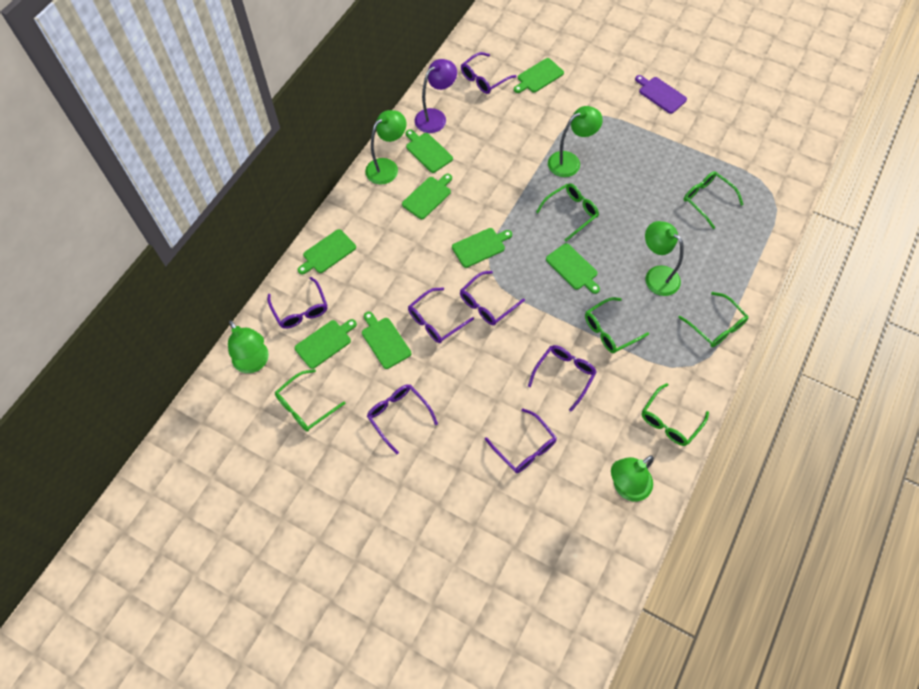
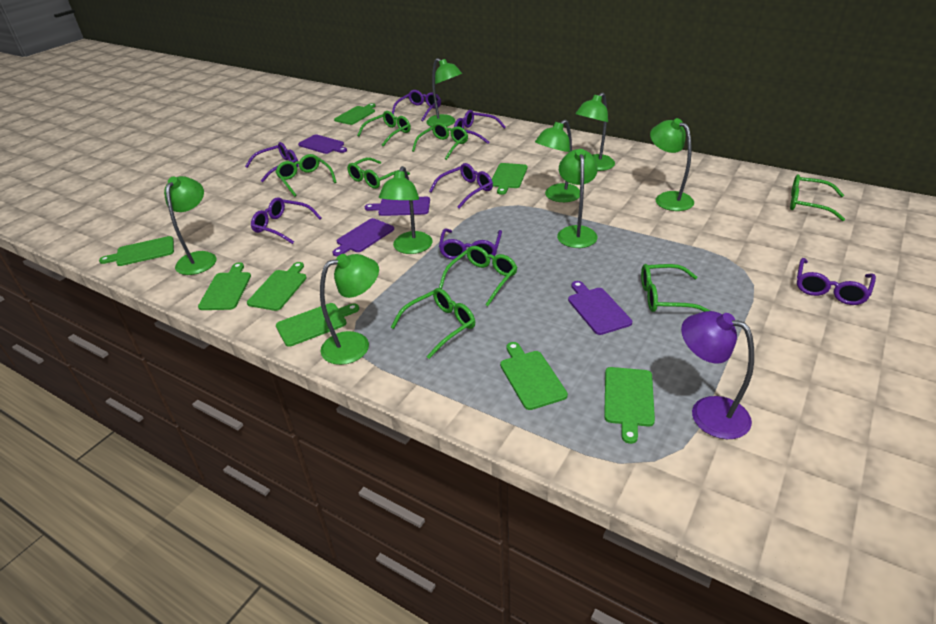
green glasses: 6 -> 8
green lamp: 5 -> 8
purple cutting board: 1 -> 4

